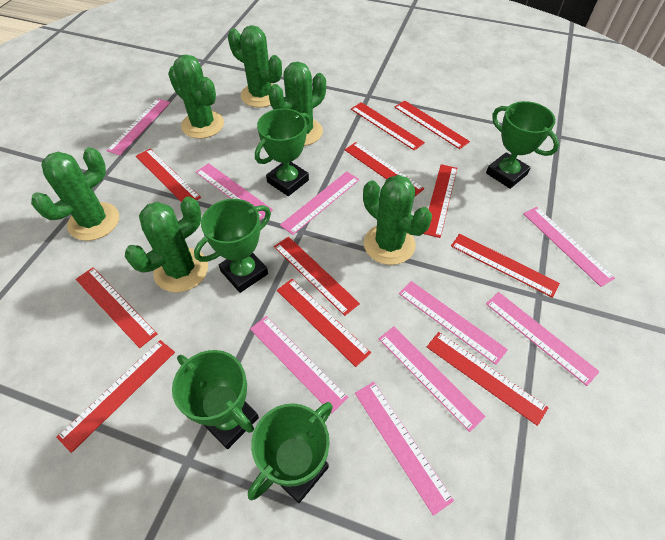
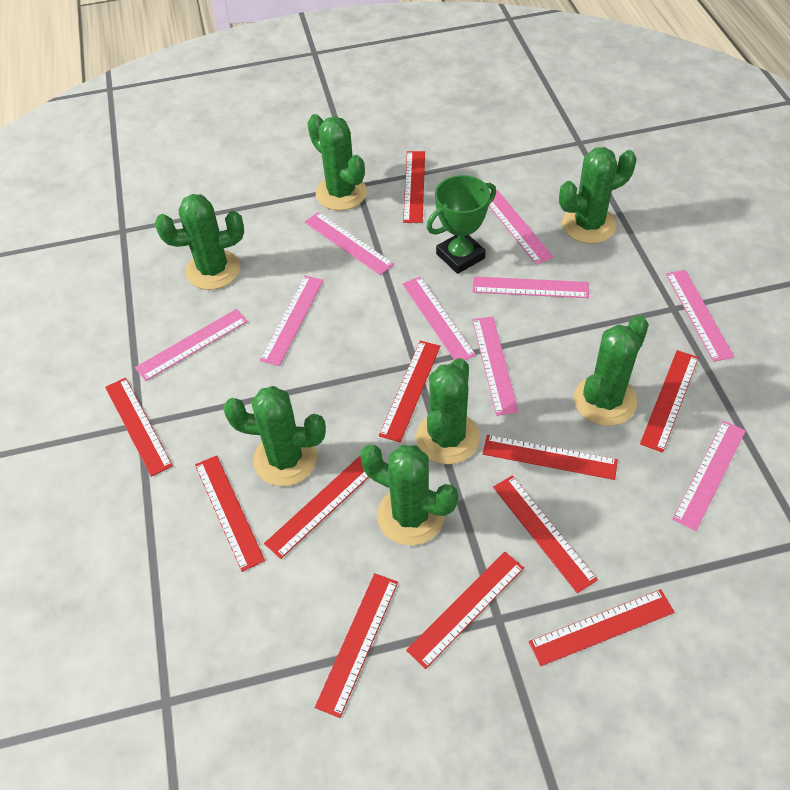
green cactus: 6 -> 7
green trophy: 5 -> 1

